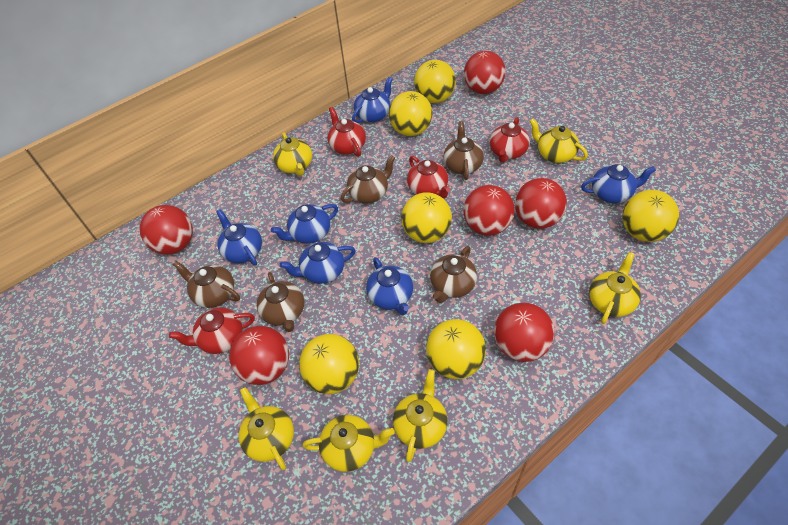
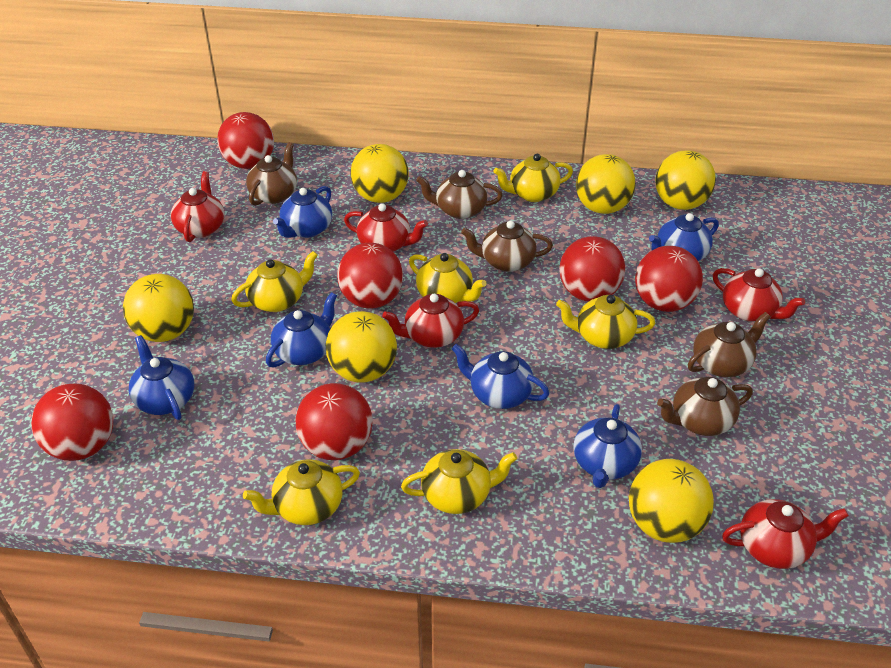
red teapot: 4 -> 5

